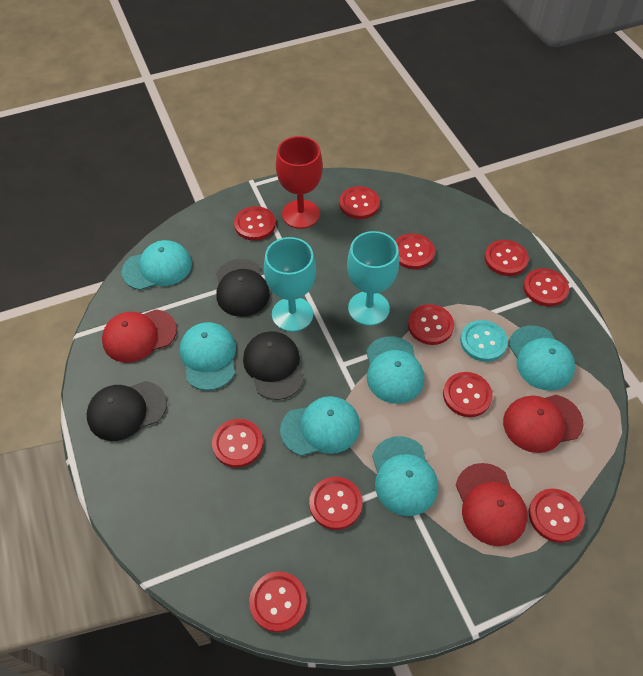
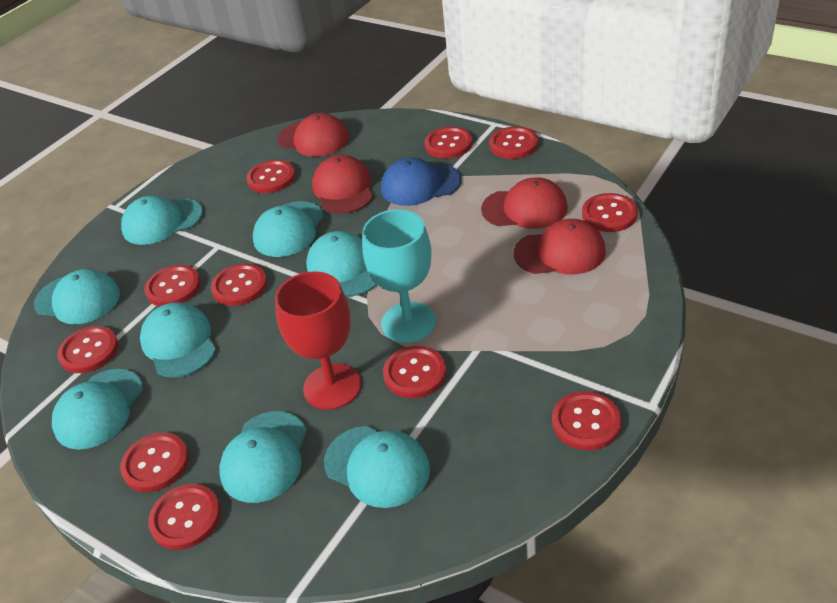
black cap: 3 -> 0
blue cap: 0 -> 1
red cap: 3 -> 4
turquoise button: 1 -> 0
turquoise cap: 6 -> 8
turquoise goblet: 2 -> 1

